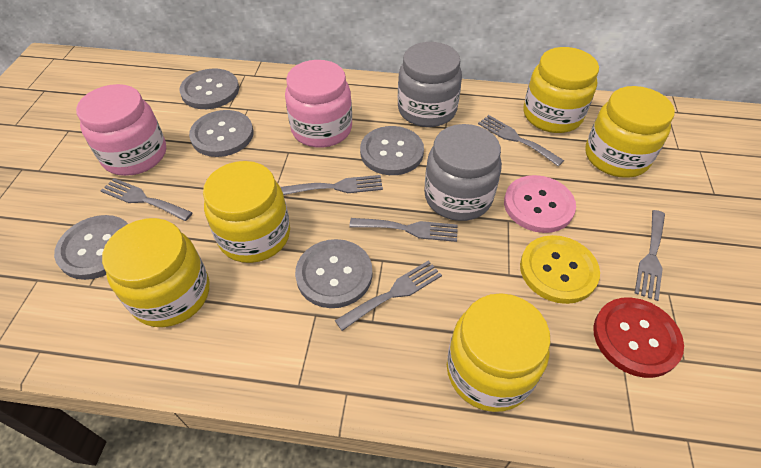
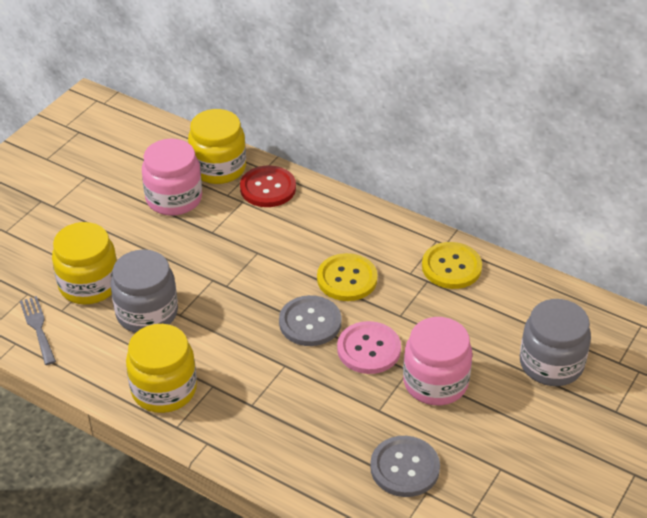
grey button: 5 -> 2
grey fork: 6 -> 1
yellow button: 1 -> 2
yellow jar: 5 -> 3

